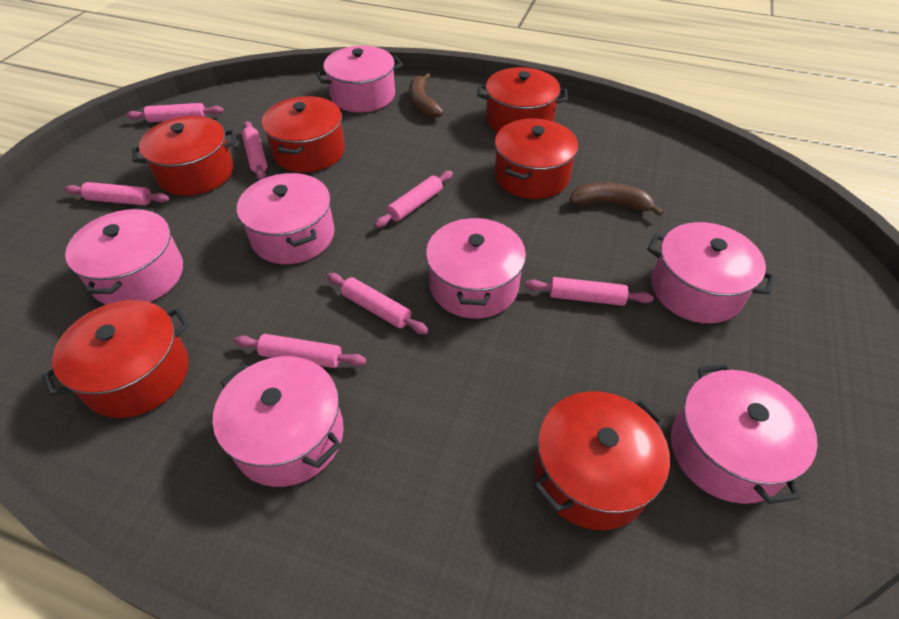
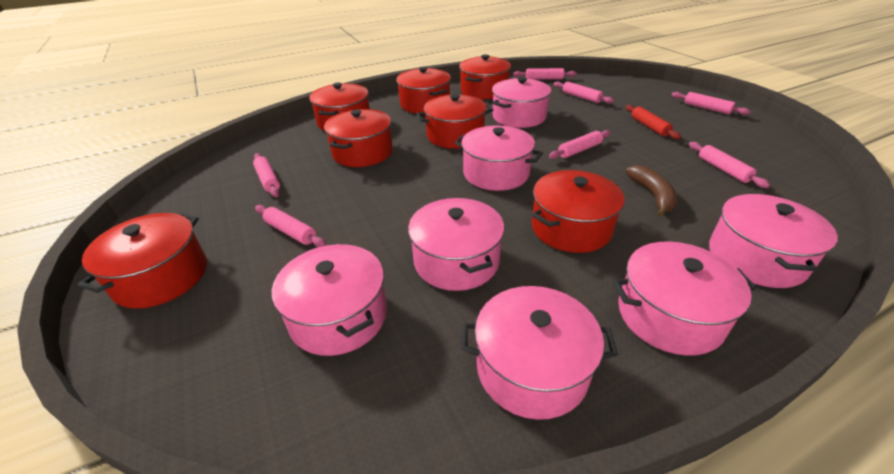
brown banana: 2 -> 1
red pot: 6 -> 7
red rolling pin: 0 -> 1

